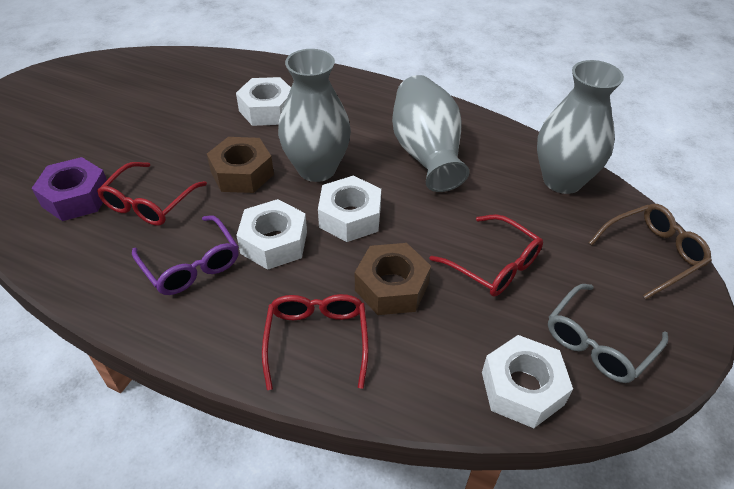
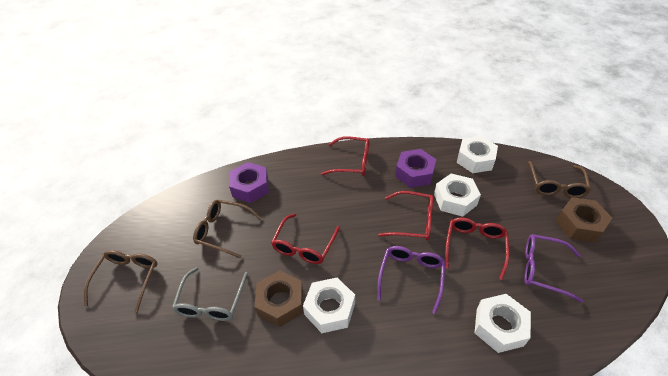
brown glasses: 1 -> 3
grey vase: 3 -> 0
purple glasses: 1 -> 2
purple nut: 1 -> 2
red glasses: 3 -> 4

